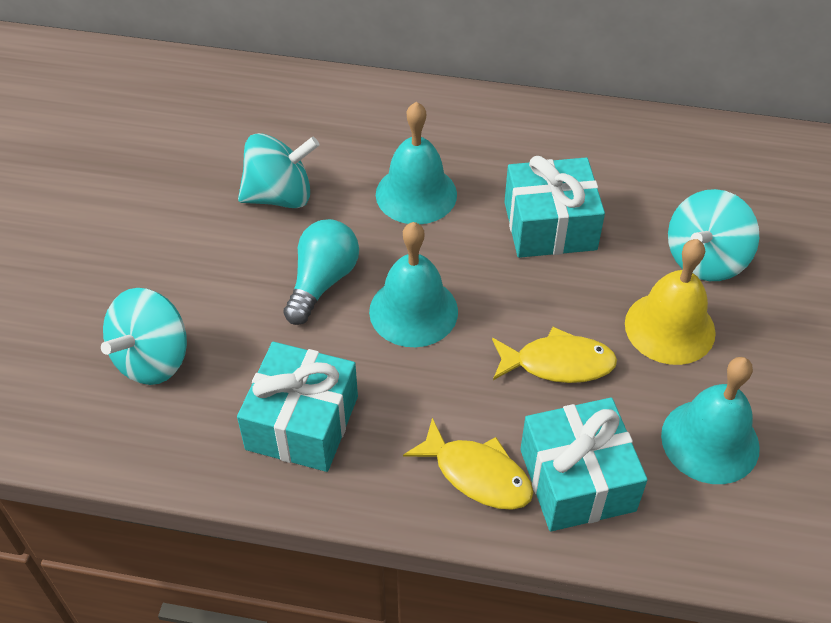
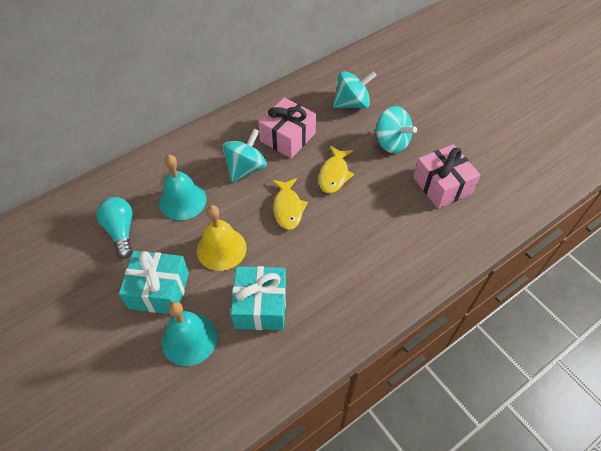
pink gift: 0 -> 2
turquoise bell: 3 -> 2
turquoise gift: 3 -> 2

